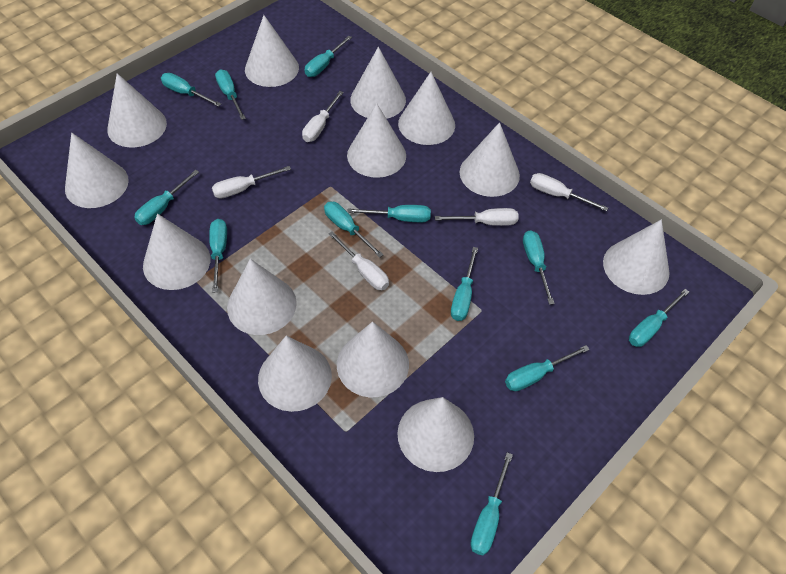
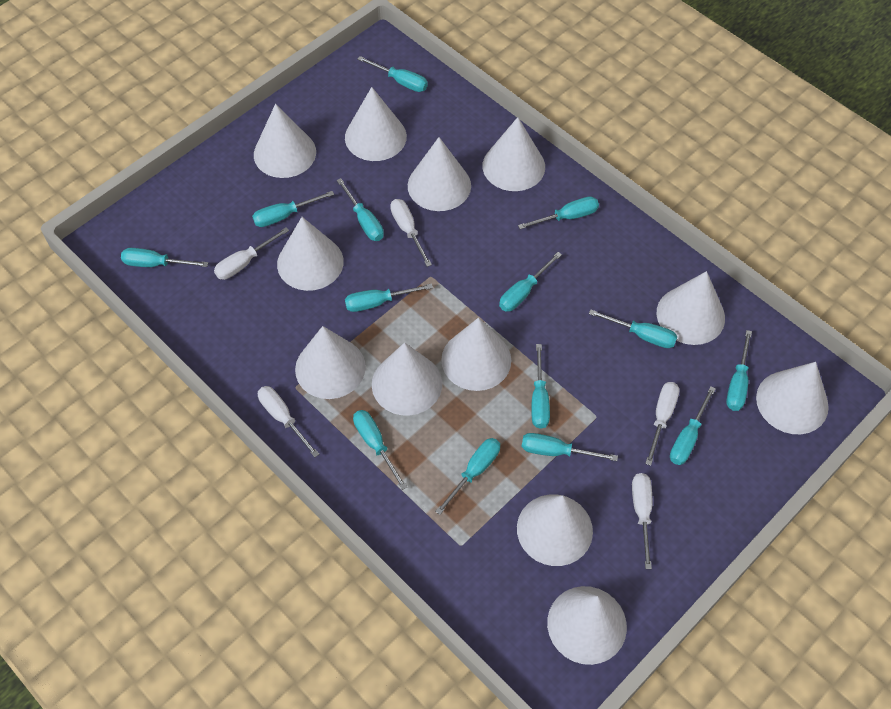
turquoise screwdriver: 12 -> 14
white cone: 13 -> 12

